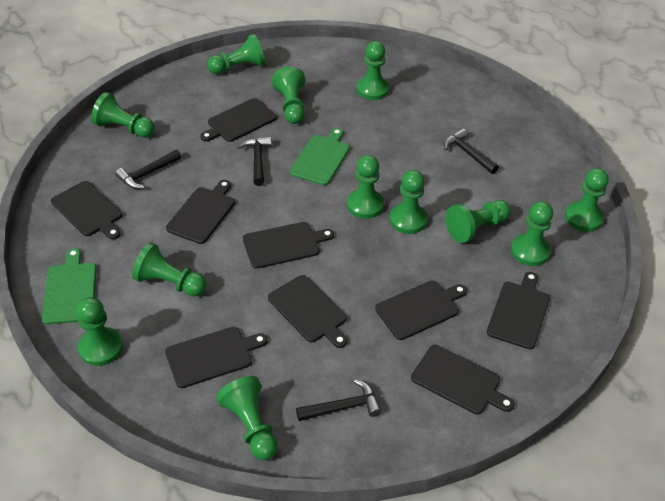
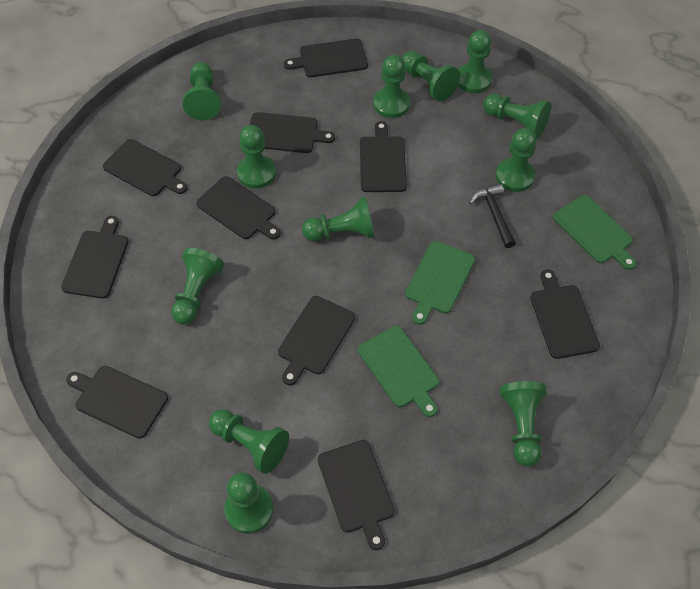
black cutting board: 9 -> 10
black hammer: 4 -> 1
green cutting board: 2 -> 3

